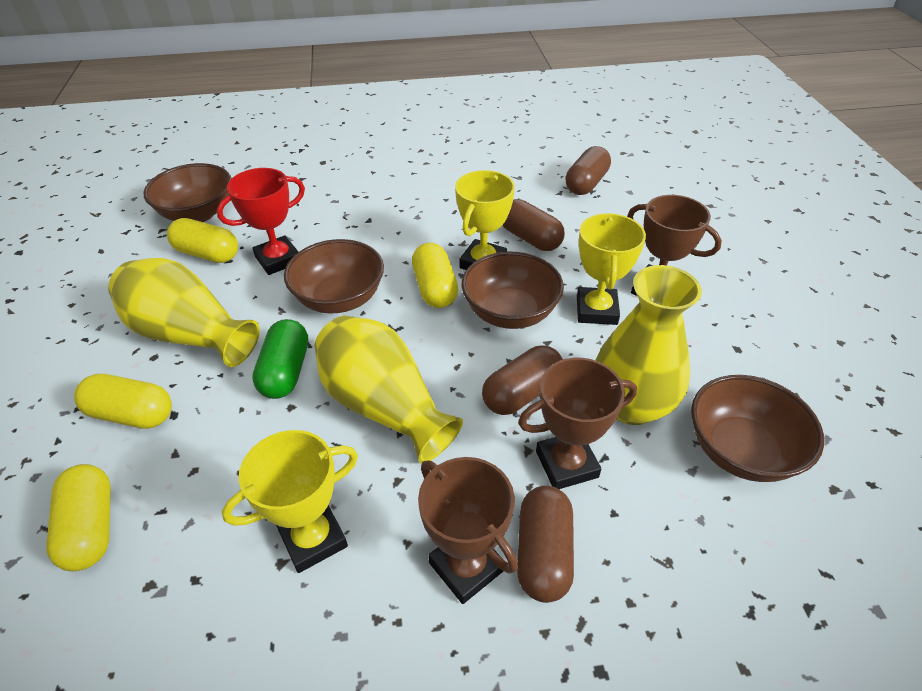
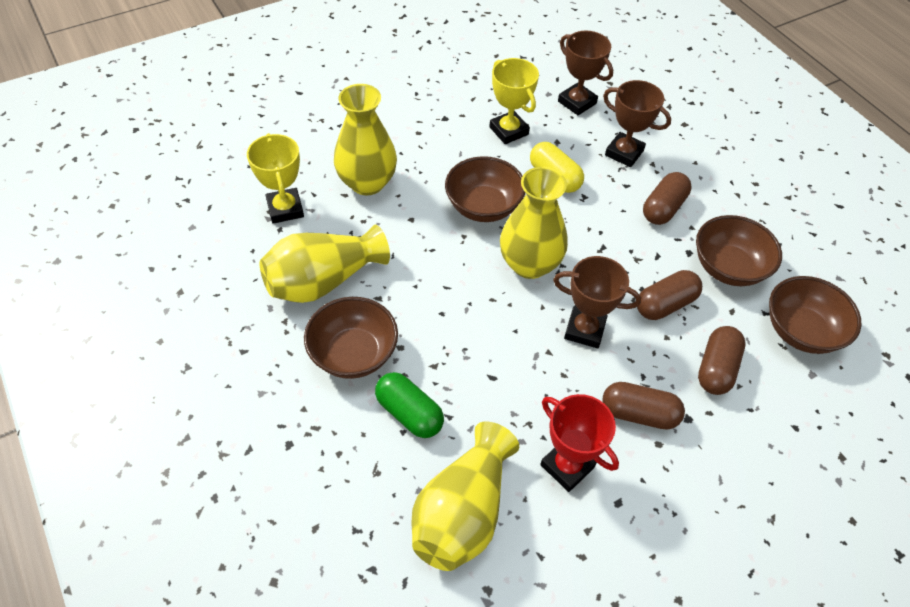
yellow capsule: 4 -> 1
yellow trophy: 3 -> 2
yellow vase: 3 -> 4

